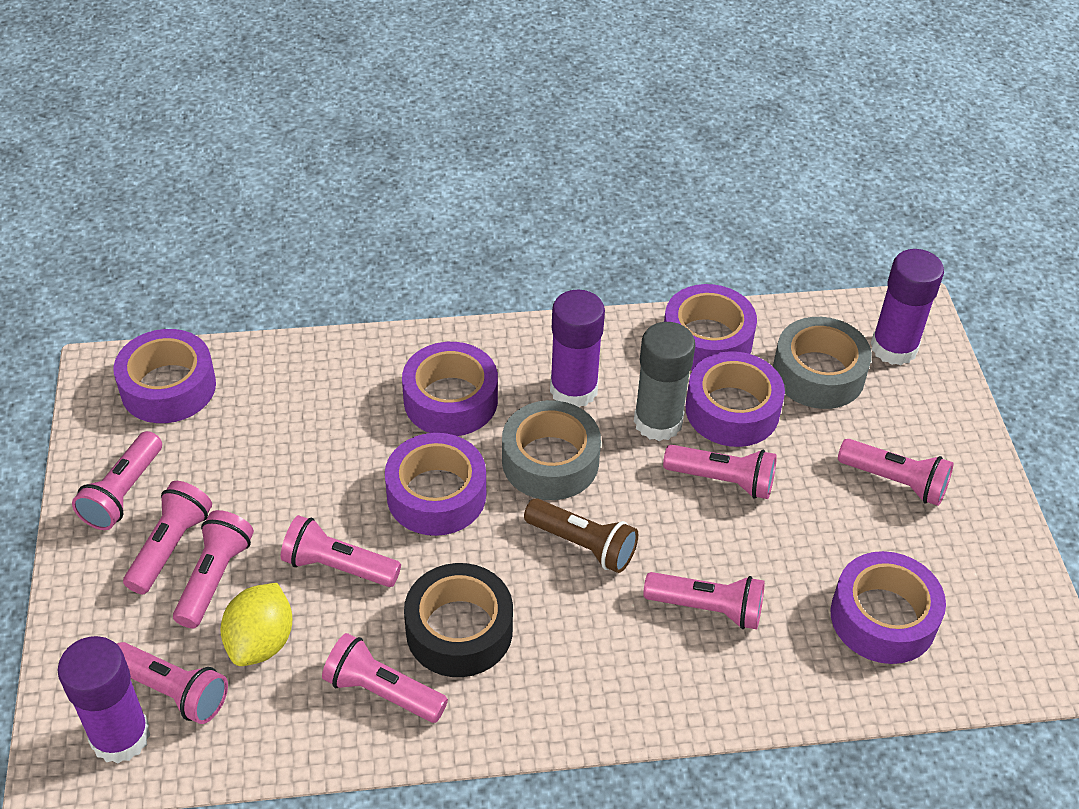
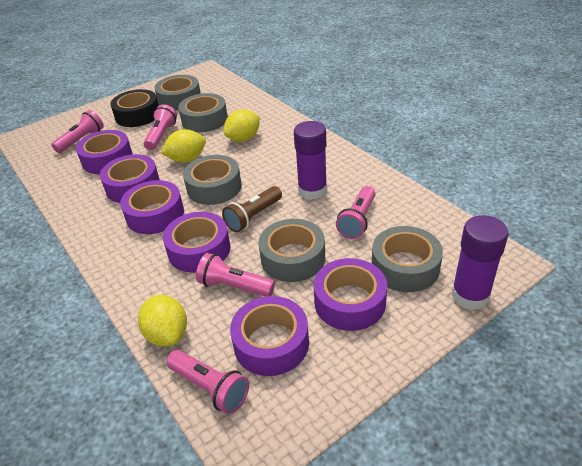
grey glue stick: 1 -> 0
grey tape: 2 -> 5
pink flashlight: 9 -> 5
purple glue stick: 3 -> 2
yellow lemon: 1 -> 3

